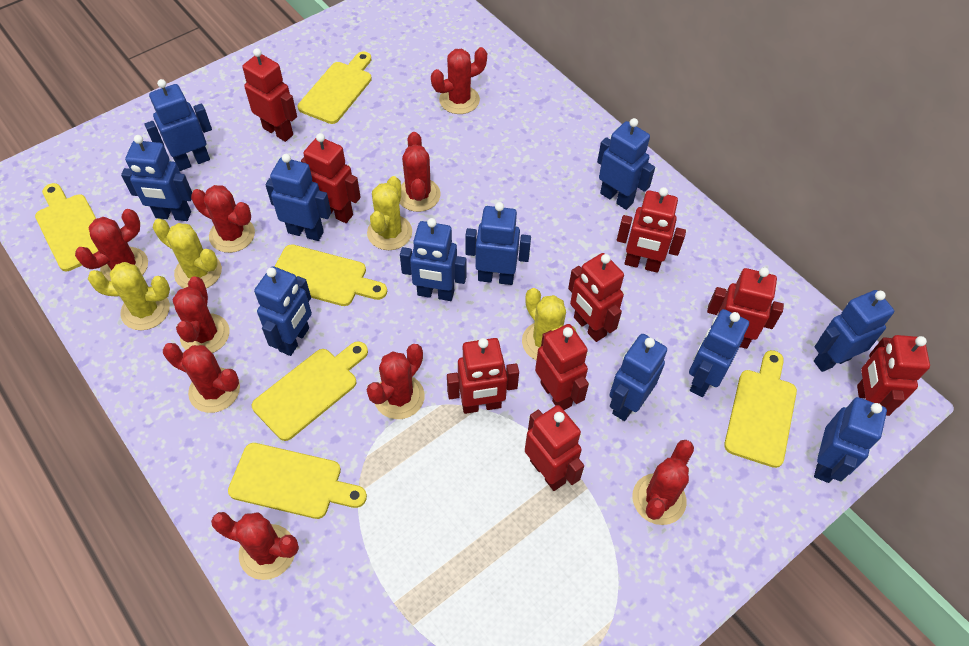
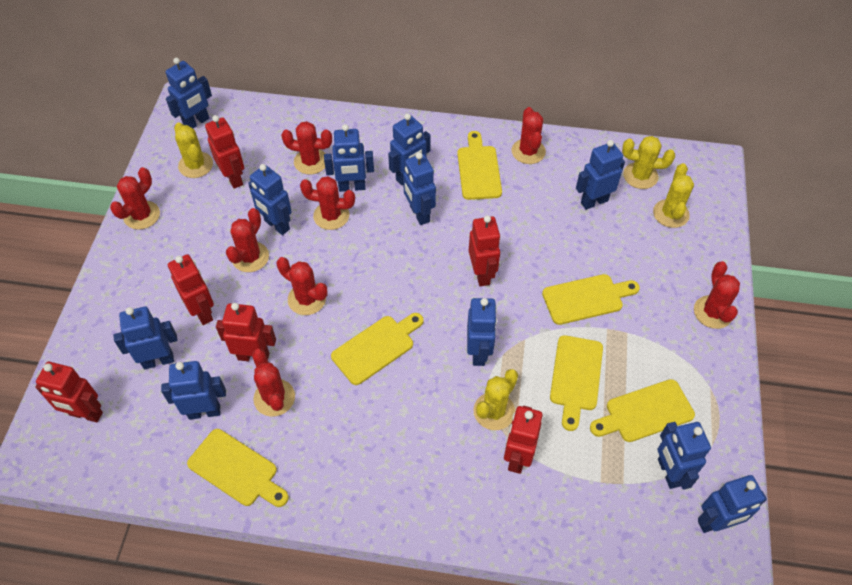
red cactus: 9 -> 8
red robot: 9 -> 6

